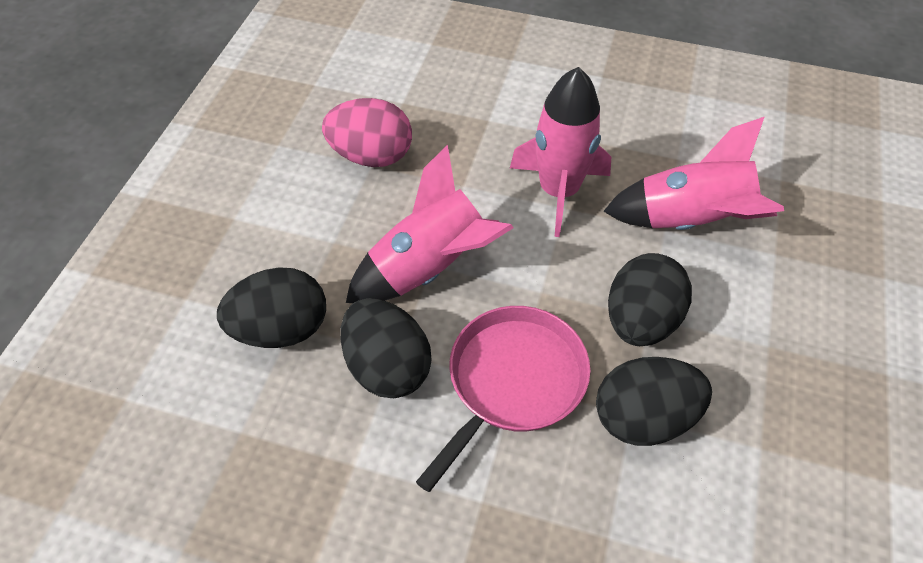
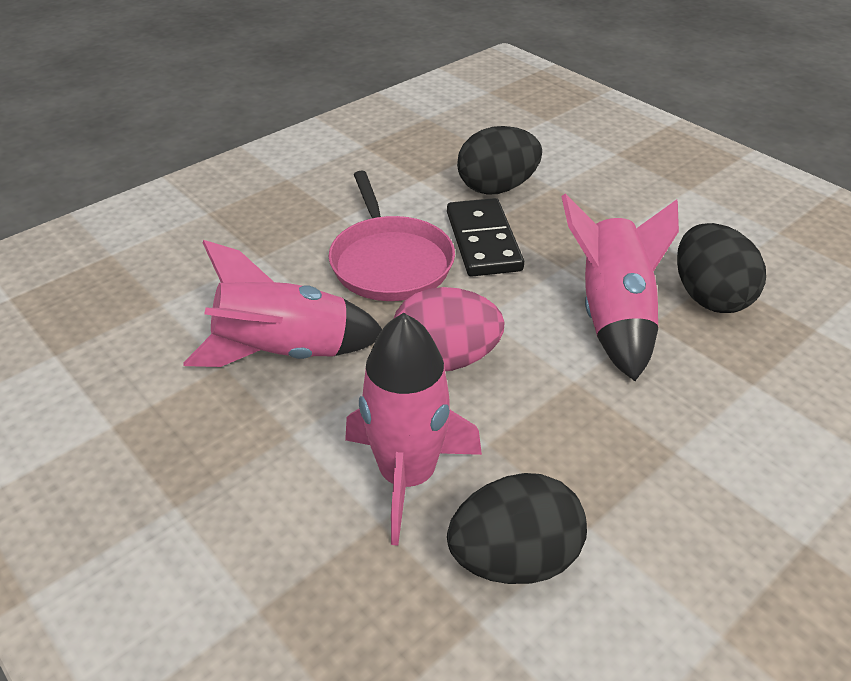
black domino: 0 -> 1
black egg: 4 -> 3

